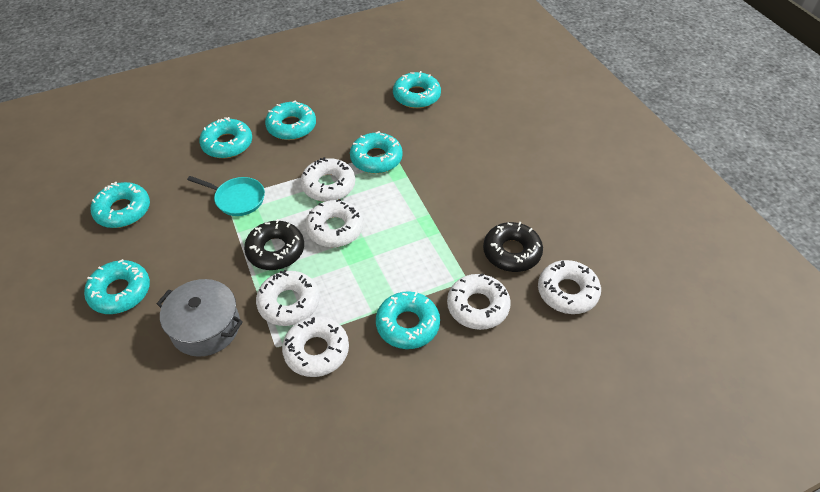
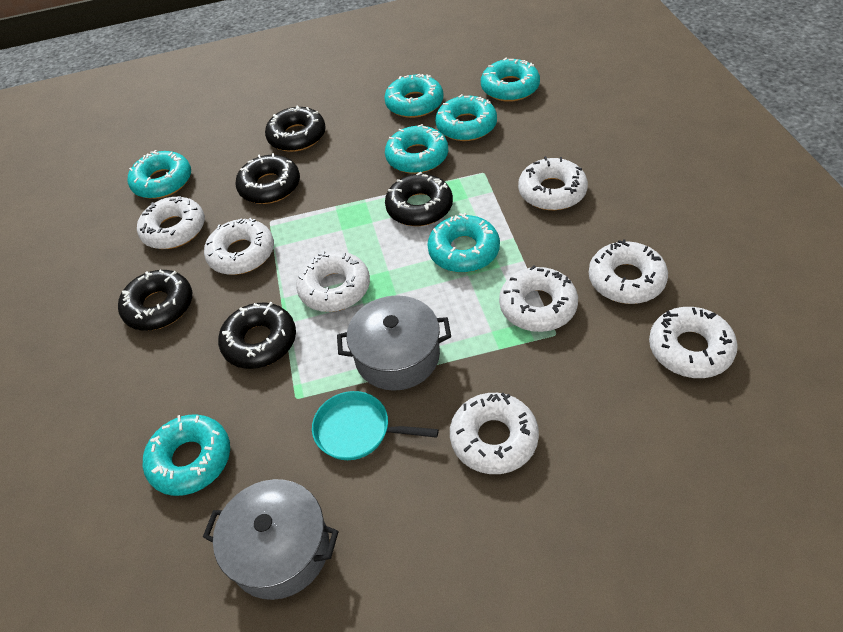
black donut: 2 -> 5
grey pot: 1 -> 2
white donut: 6 -> 8

